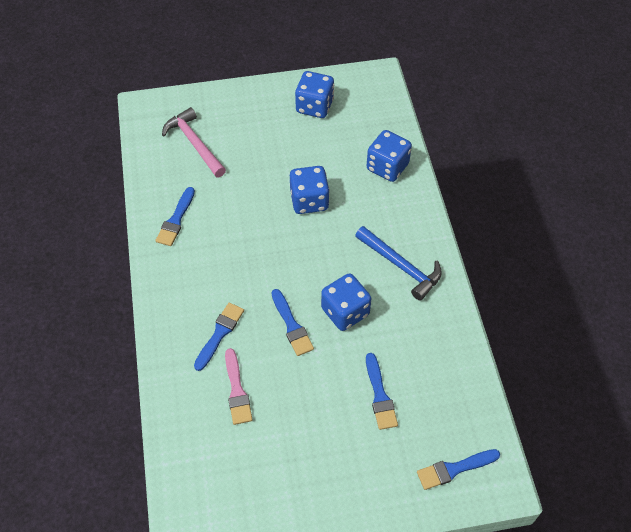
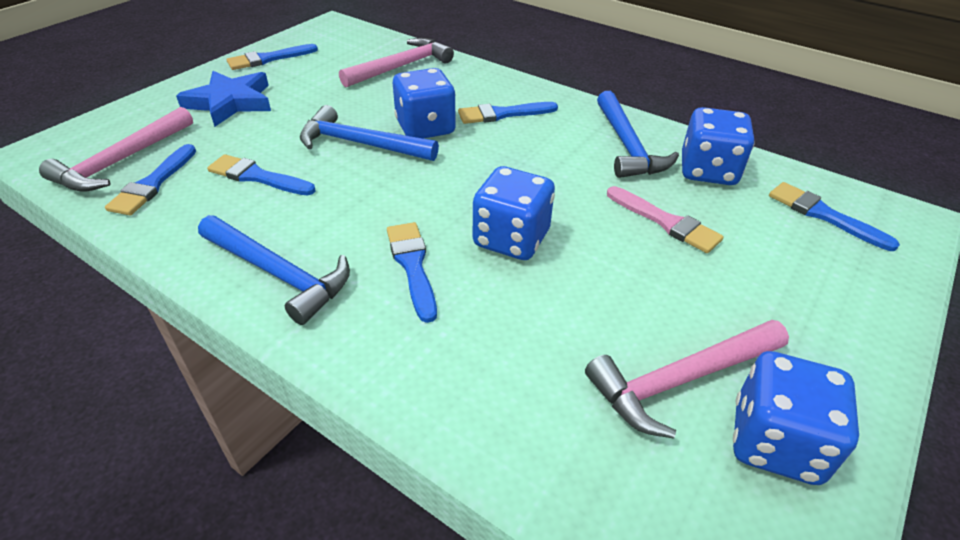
blue brush: 5 -> 6
blue hammer: 1 -> 3
blue star: 0 -> 1
pink hammer: 1 -> 3

